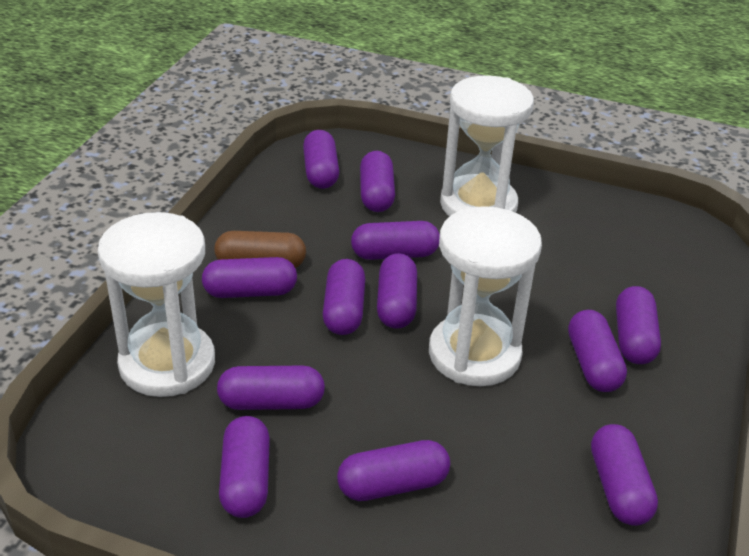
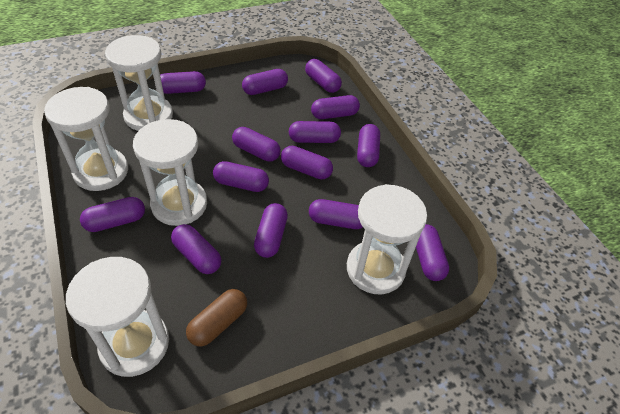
purple capsule: 12 -> 14
white hourglass: 3 -> 5

